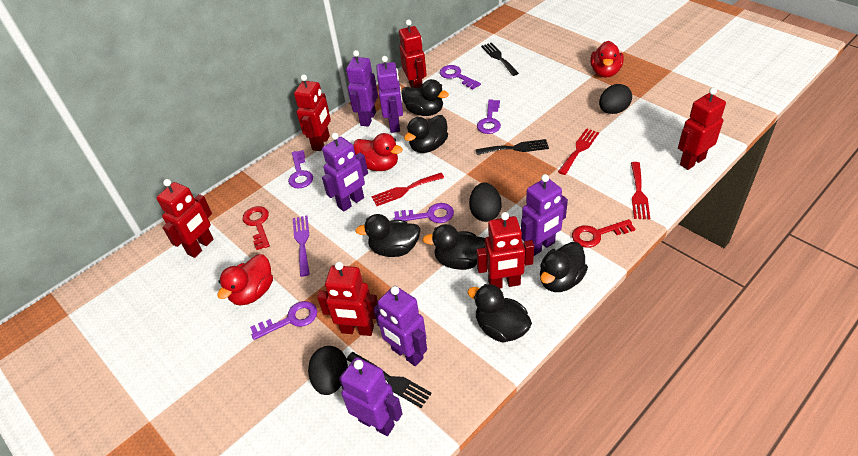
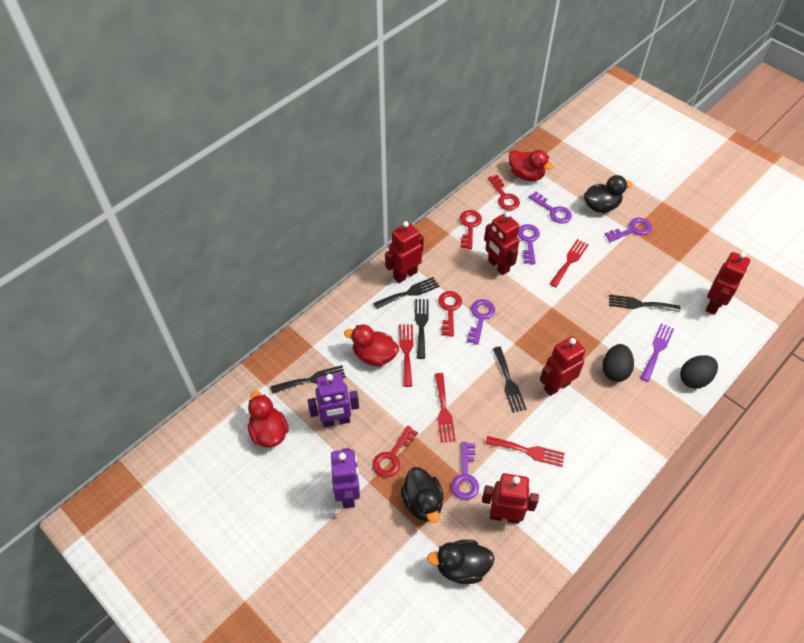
black duck: 6 -> 3
black egg: 3 -> 2
black fork: 3 -> 5
purple robot: 6 -> 2
red fork: 3 -> 4
red key: 2 -> 4
red robot: 6 -> 5

